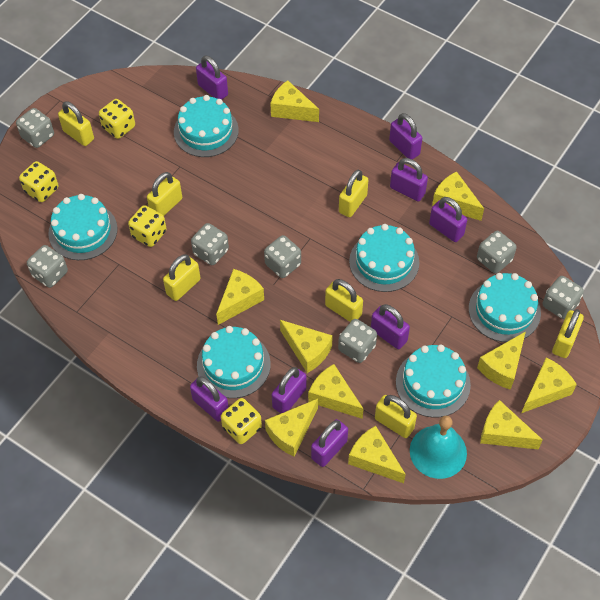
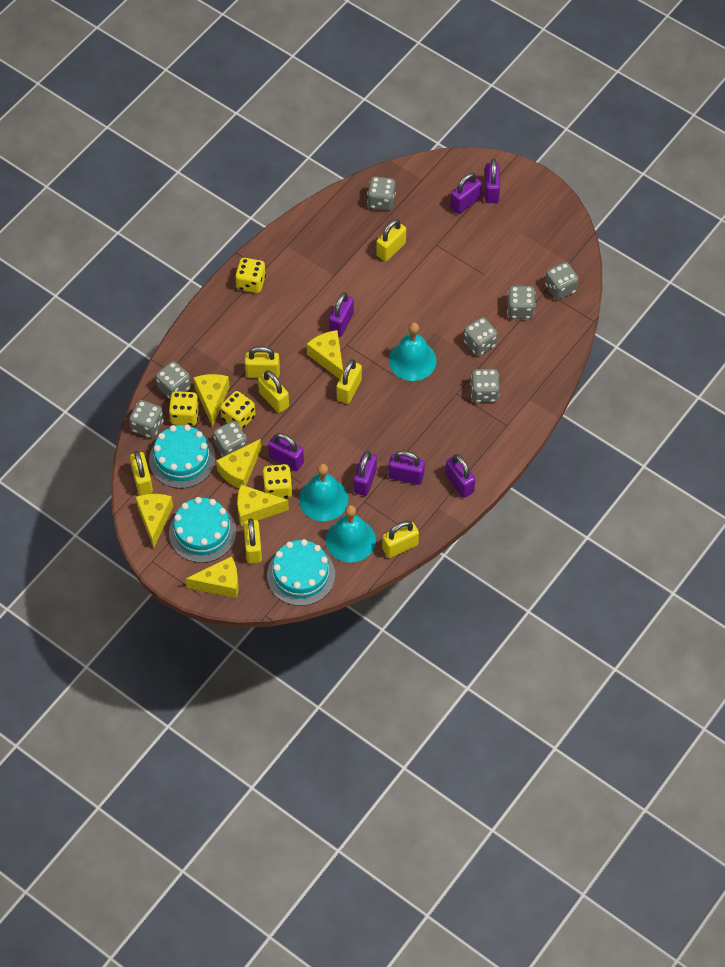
grey dice: 7 -> 8
purple padlock: 8 -> 7
turquoise bell: 1 -> 3
turquoise cake: 6 -> 3
yellow cheese: 10 -> 6

